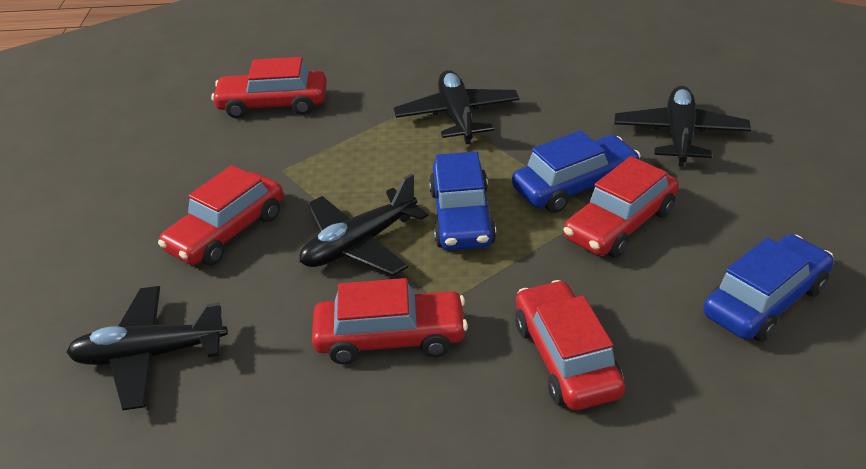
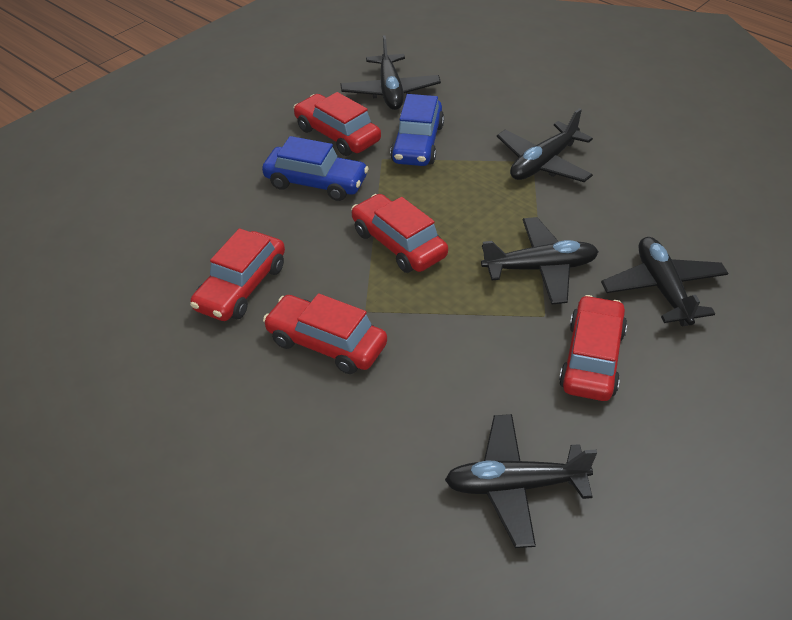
black plane: 4 -> 5
blue car: 3 -> 2

